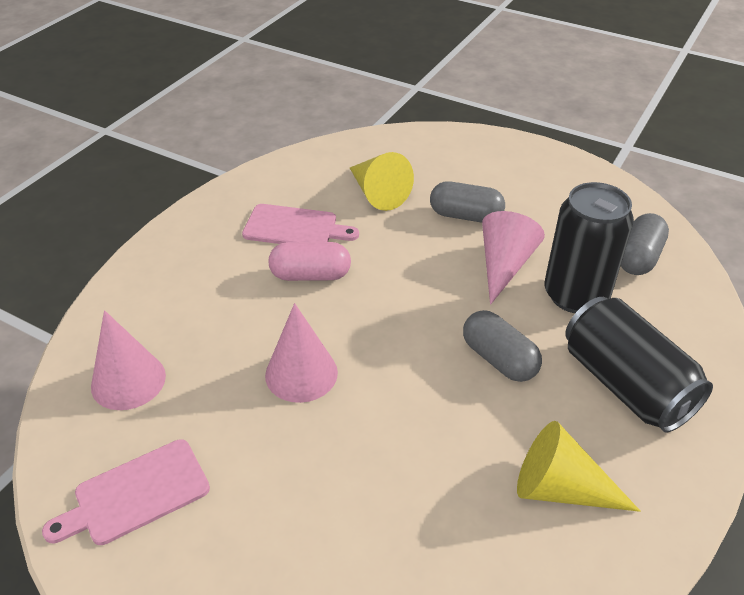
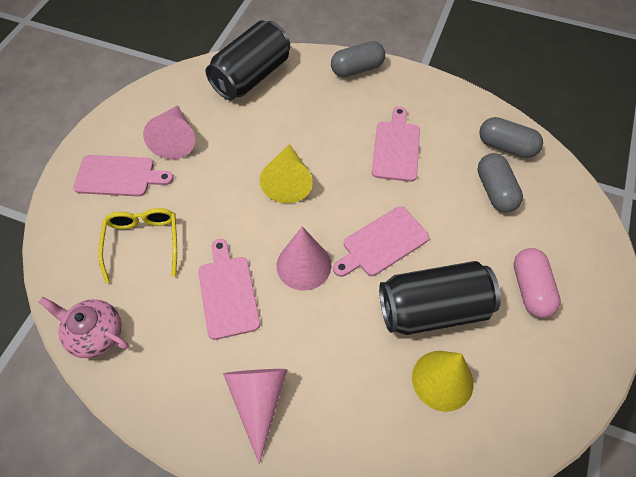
pink cutting board: 2 -> 4
pink teapot: 0 -> 1
yellow glasses: 0 -> 1

